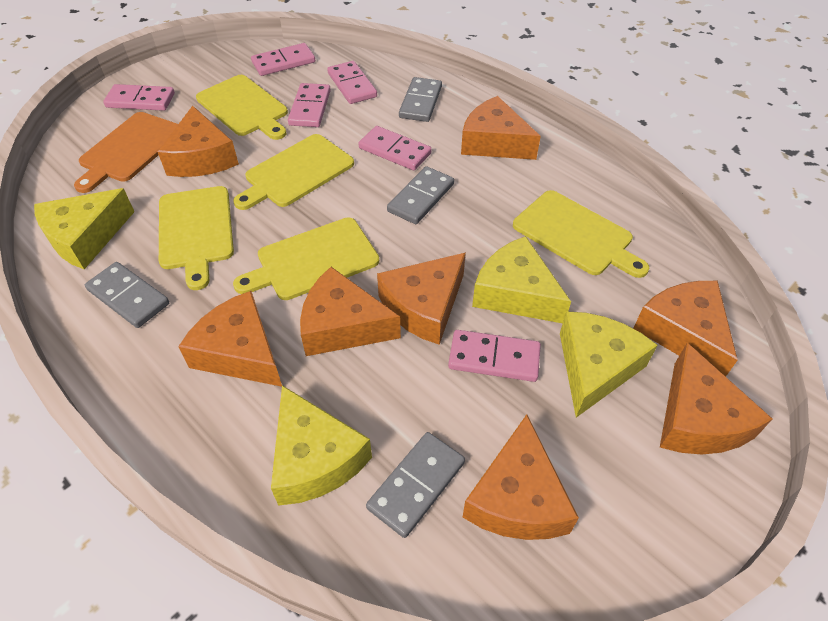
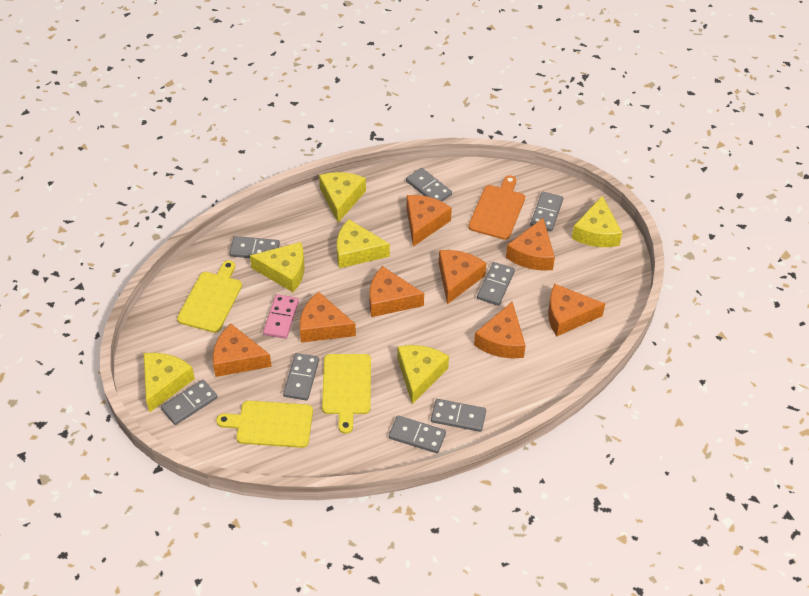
grey domino: 4 -> 8
pink domino: 6 -> 1
yellow cheese: 4 -> 6
yellow cutting board: 5 -> 3

